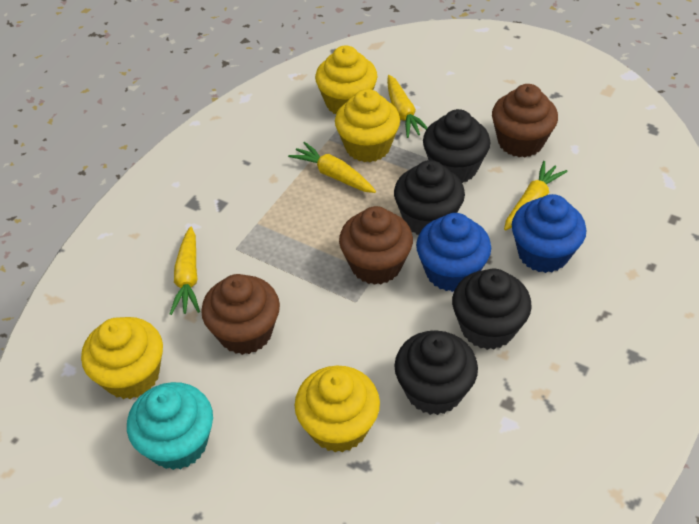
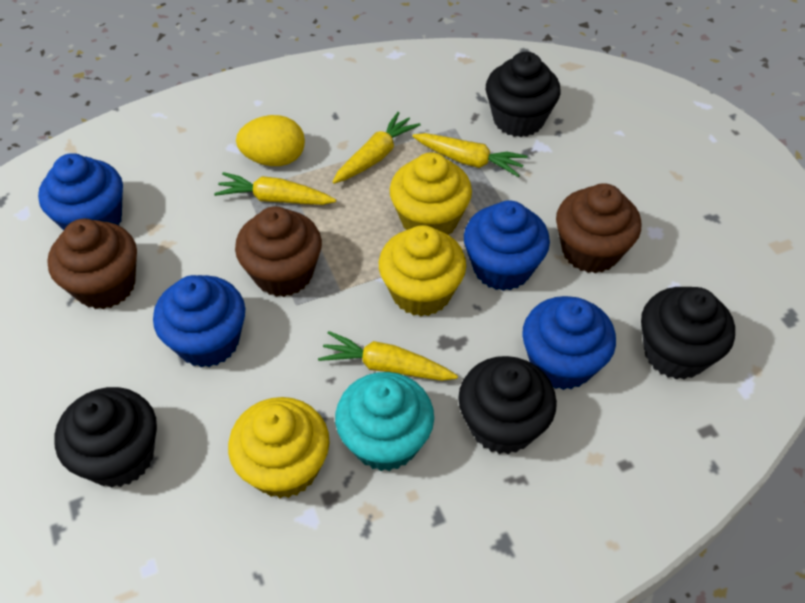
blue cupcake: 2 -> 4
yellow cupcake: 4 -> 3
yellow egg: 0 -> 1

